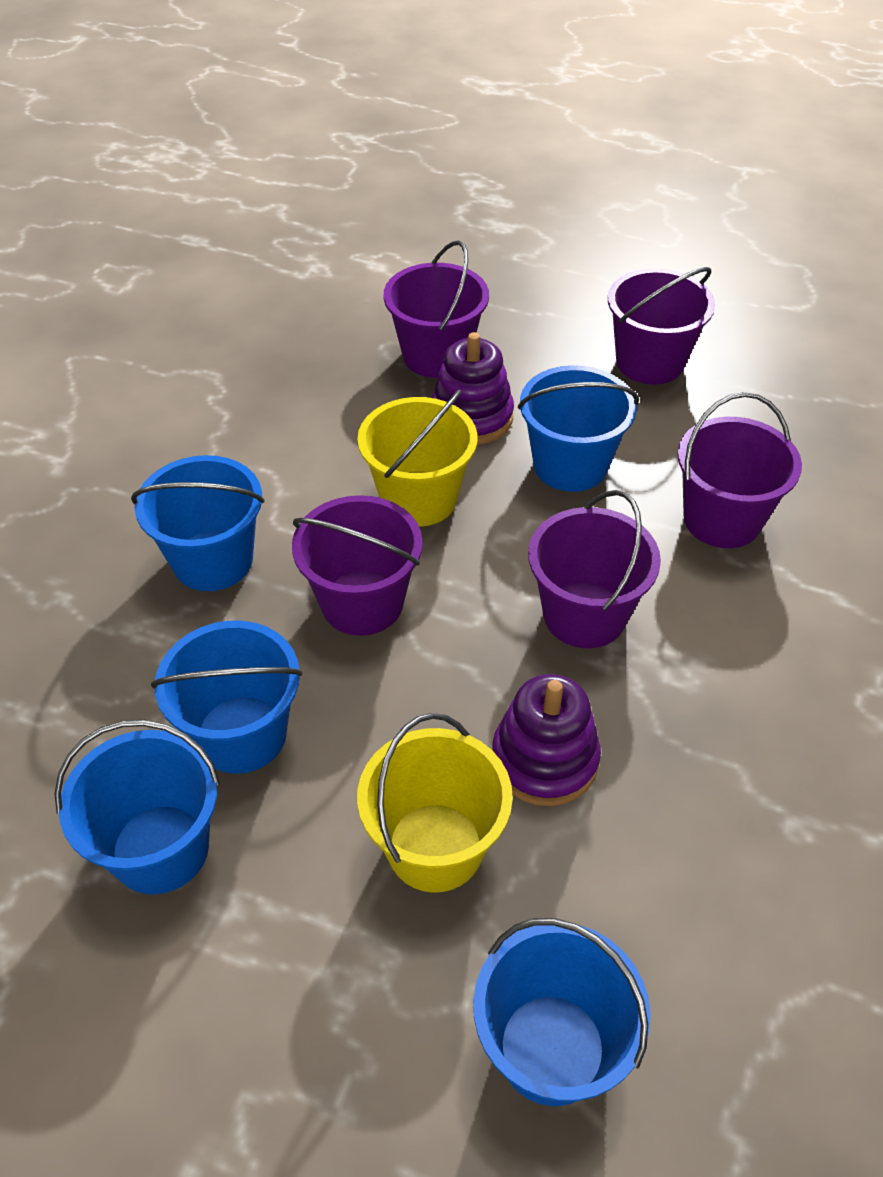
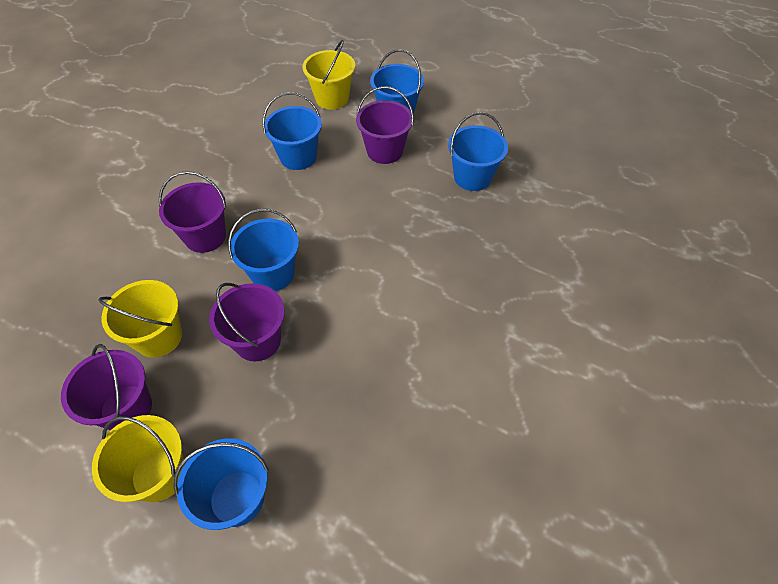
purple bucket: 5 -> 4
purple stacking toy: 2 -> 0
yellow bucket: 2 -> 3

